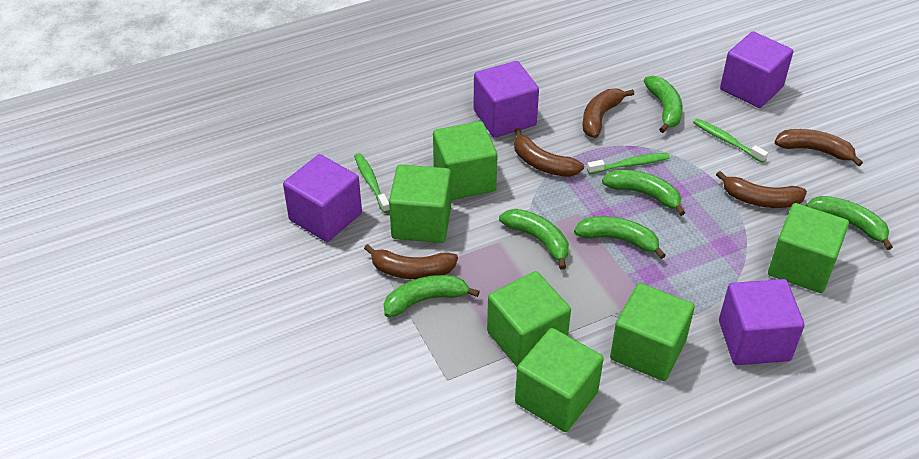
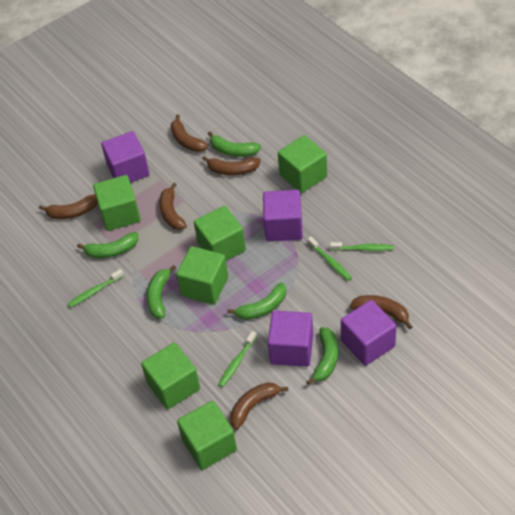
brown banana: 5 -> 6
green banana: 6 -> 5
green toothbrush: 3 -> 4

